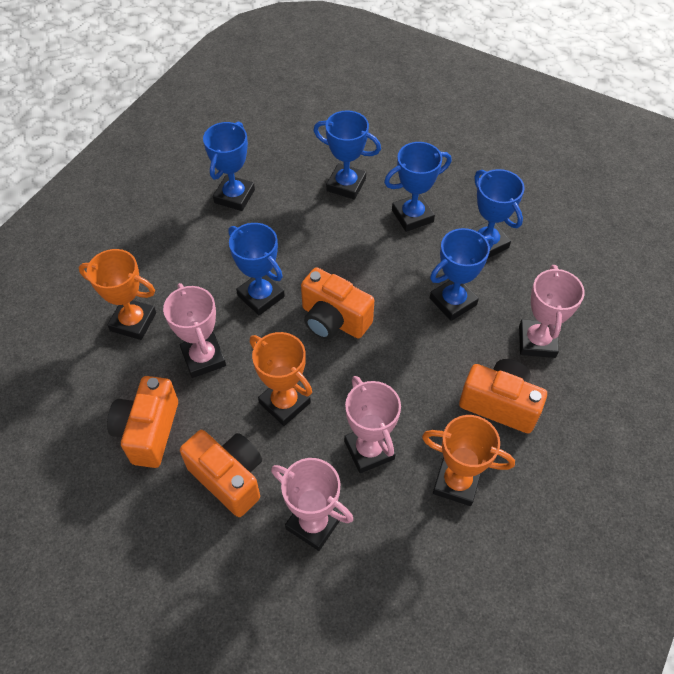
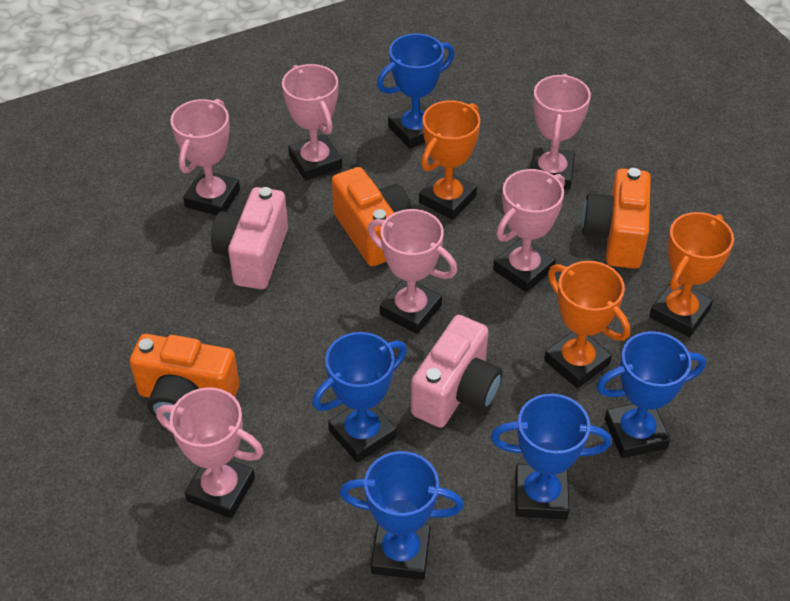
blue trophy: 6 -> 5
orange camera: 4 -> 3
pink camera: 0 -> 2
pink trophy: 4 -> 6

